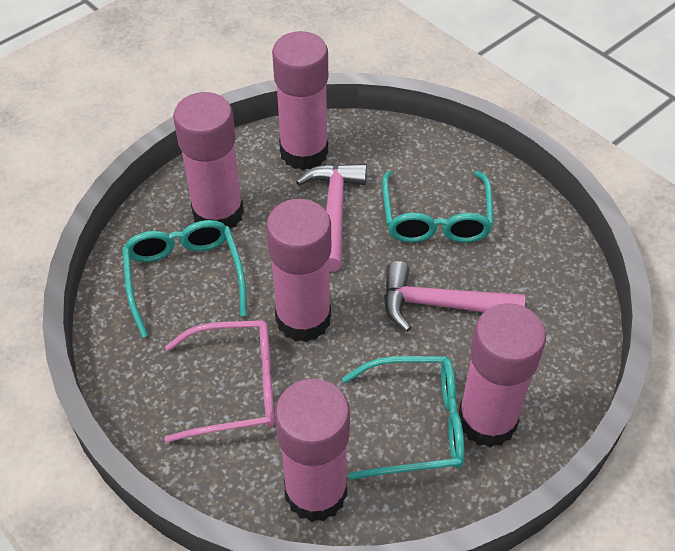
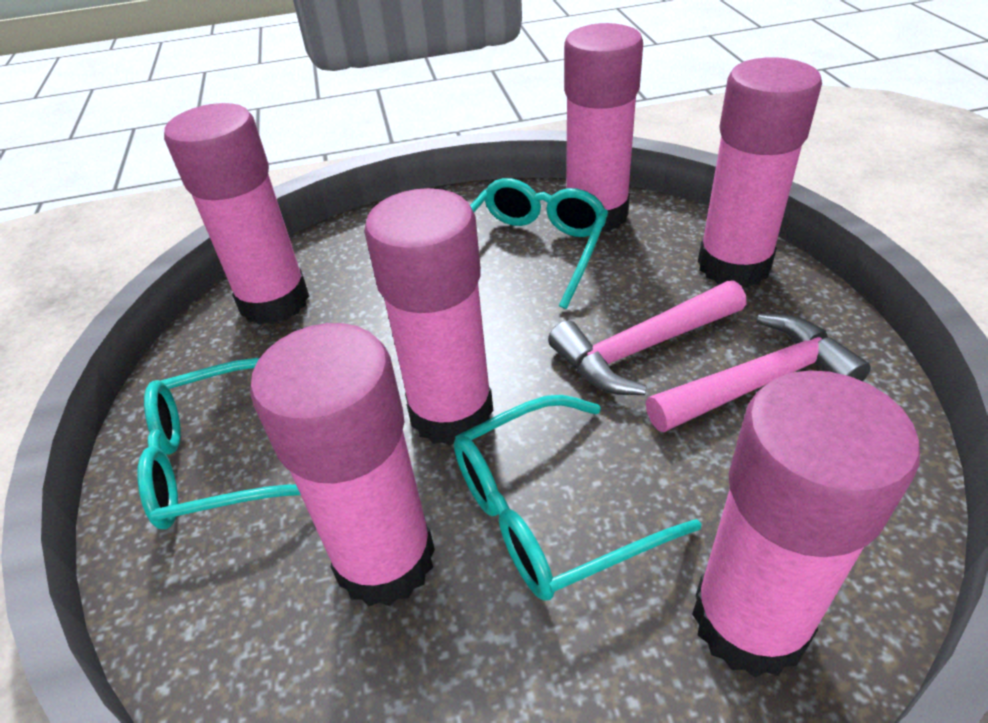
pink glasses: 1 -> 0
pink glue stick: 5 -> 6

